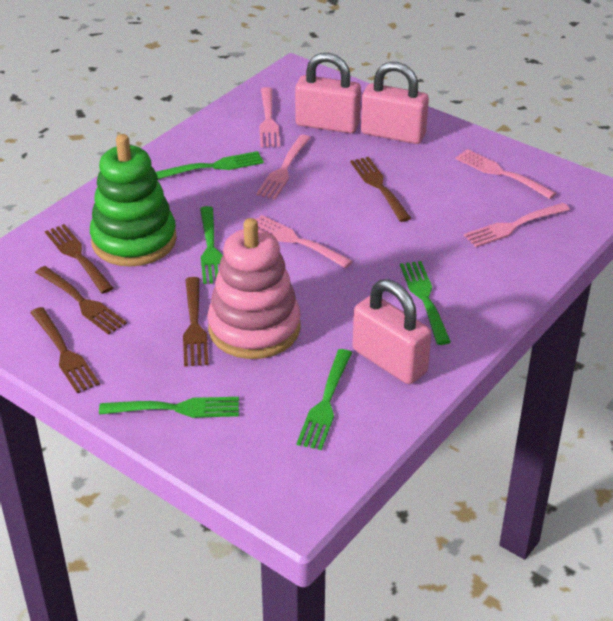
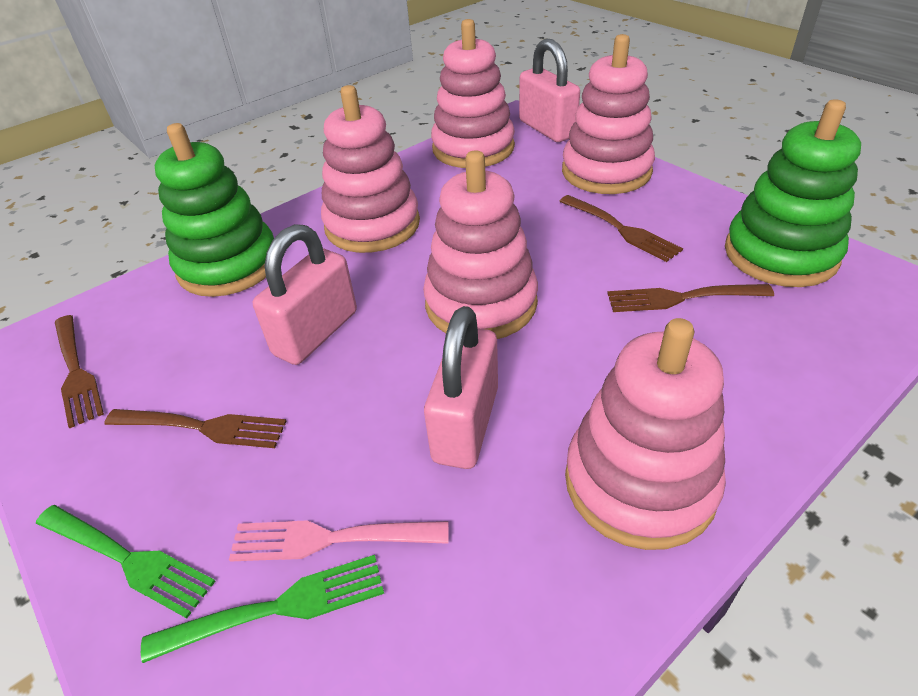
brown fork: 5 -> 4
green fork: 5 -> 2
green stacking toy: 1 -> 2
pink fork: 5 -> 1
pink stacking toy: 1 -> 5

